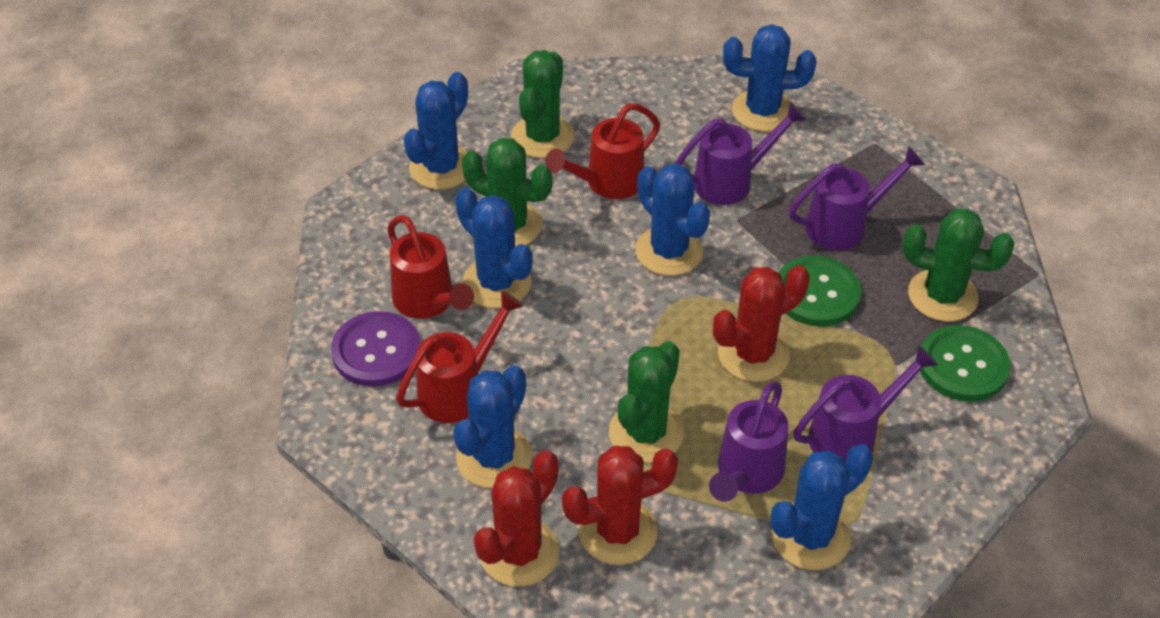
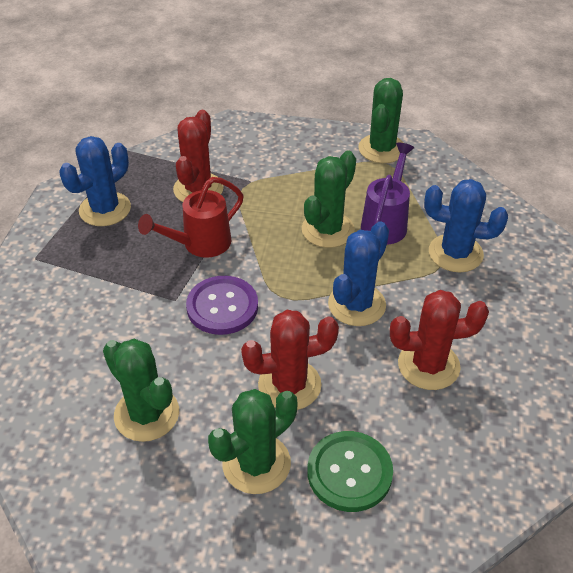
blue cactus: 6 -> 3
green button: 2 -> 1
purple watering can: 4 -> 1
red watering can: 3 -> 1

